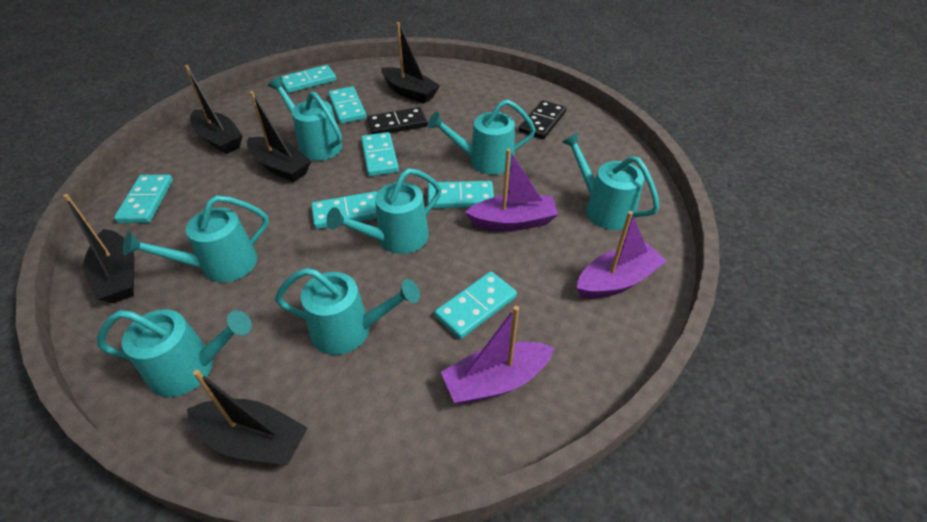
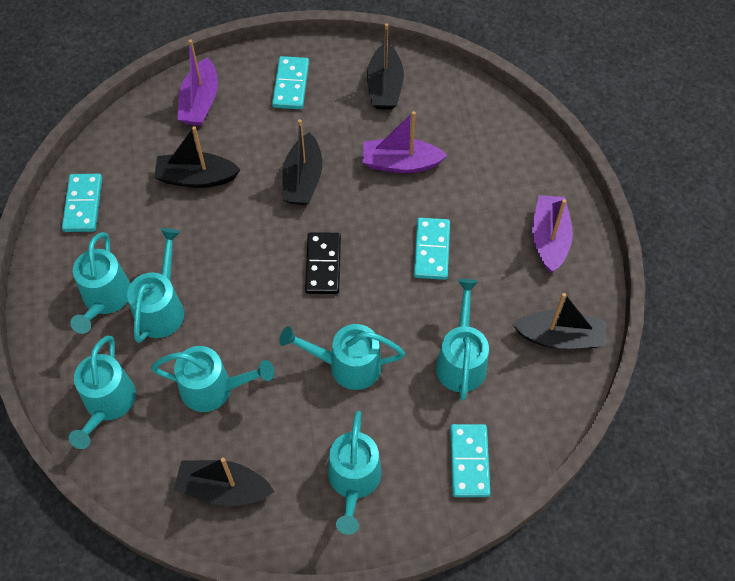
black domino: 2 -> 1
turquoise domino: 7 -> 4

